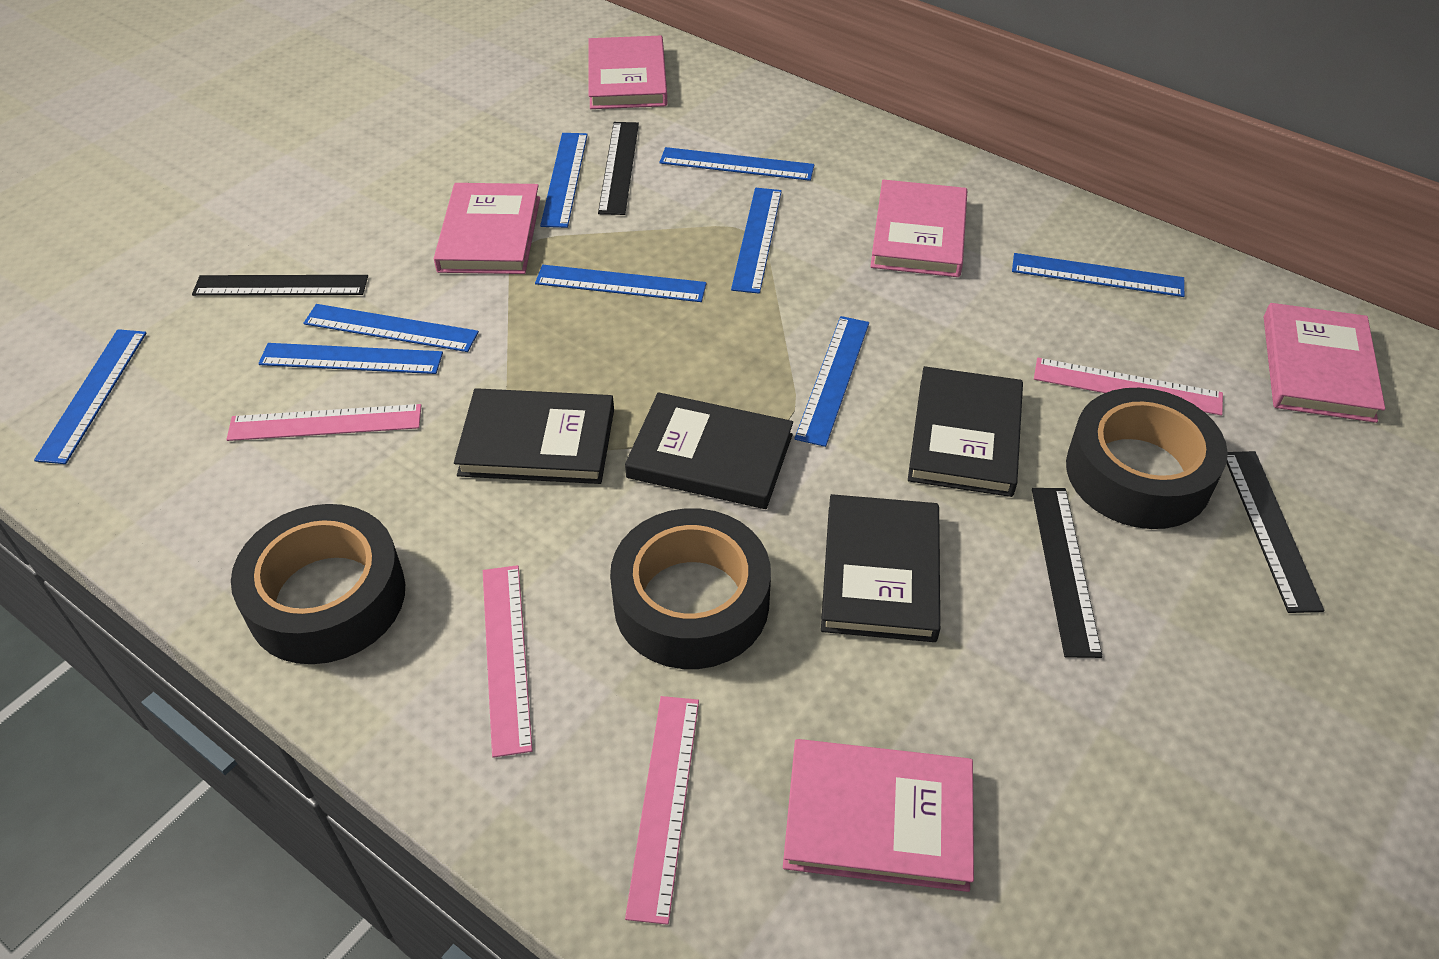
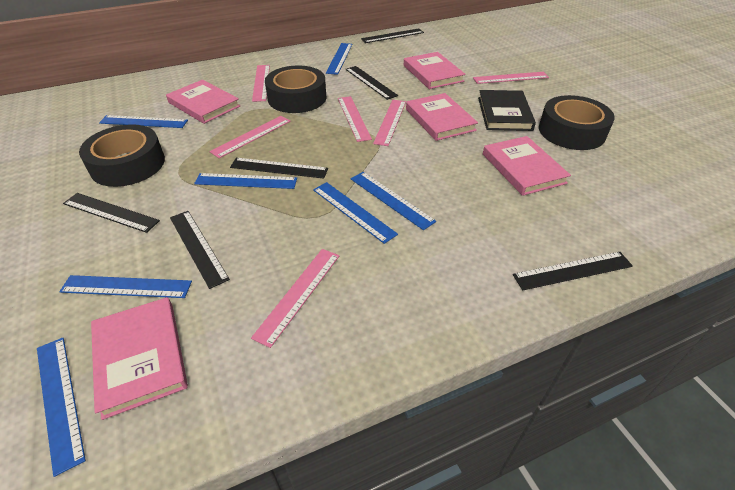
black book: 4 -> 1
black ruler: 4 -> 6
blue ruler: 9 -> 7
pink ruler: 4 -> 6

